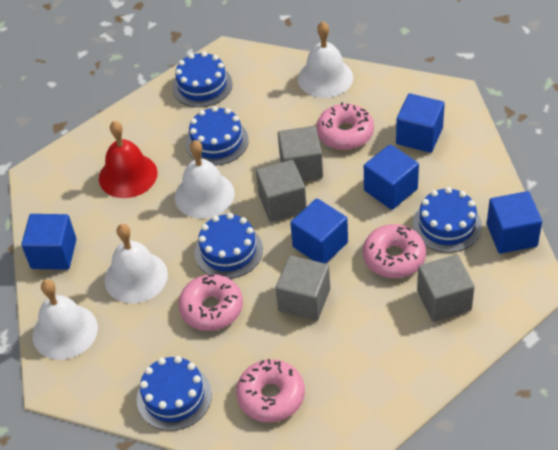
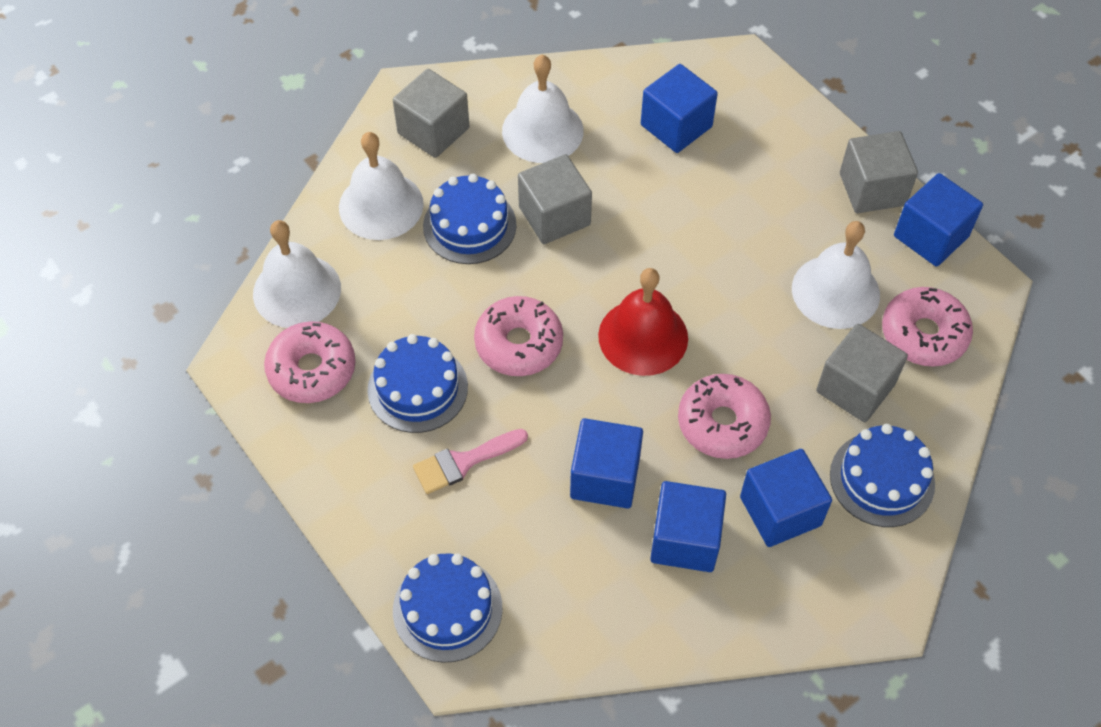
blue cake: 5 -> 4
pink brush: 0 -> 1

